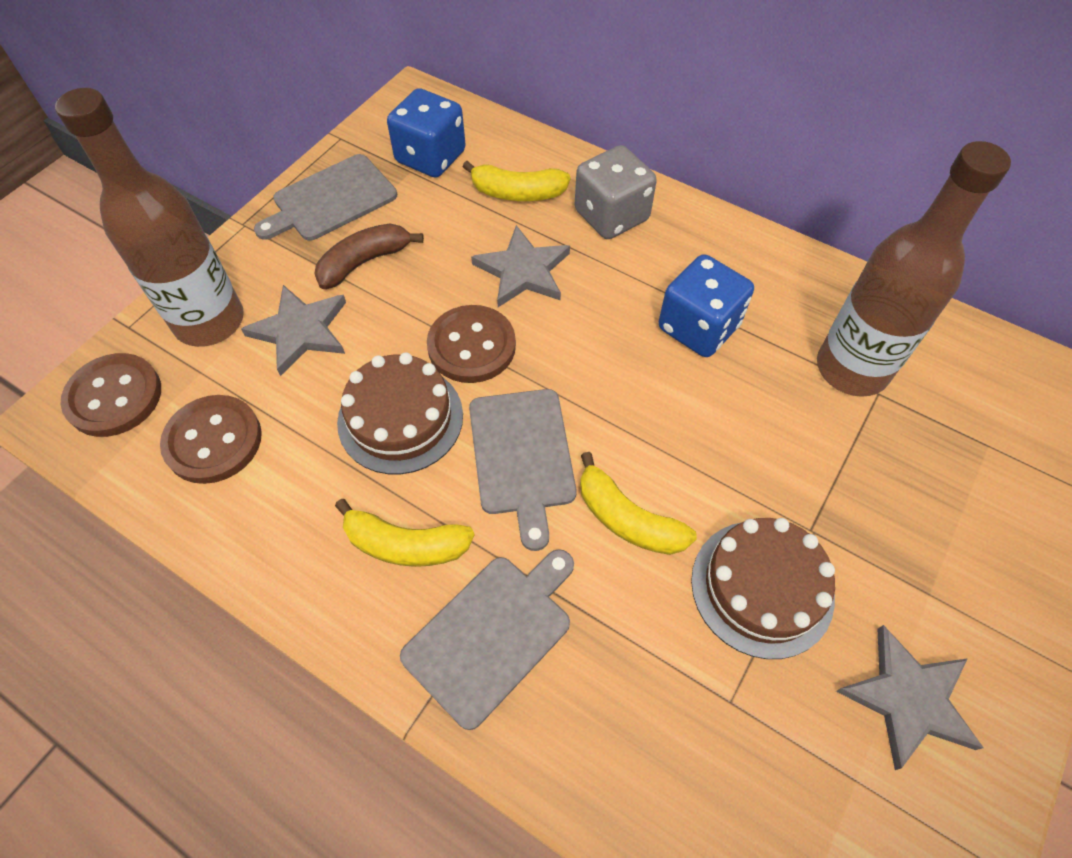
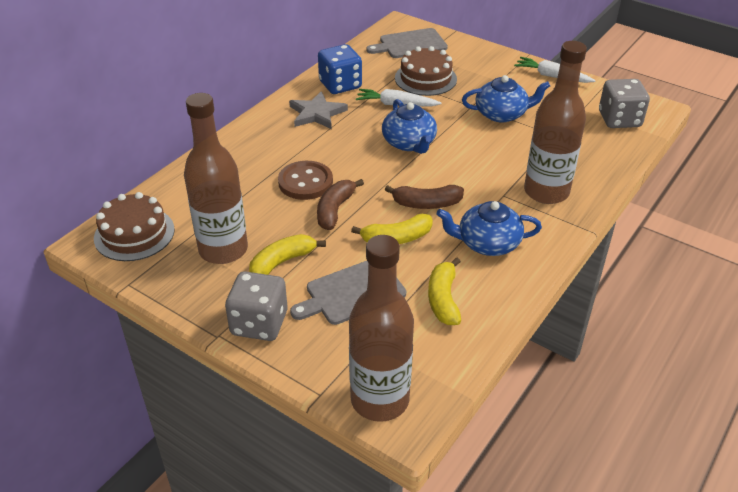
blue dice: 2 -> 1
blue teapot: 0 -> 3
brown banana: 1 -> 2
brown bottle: 2 -> 3
brown button: 3 -> 1
grey cutting board: 3 -> 2
grey dice: 1 -> 2
grey star: 3 -> 1
white carrot: 0 -> 2

